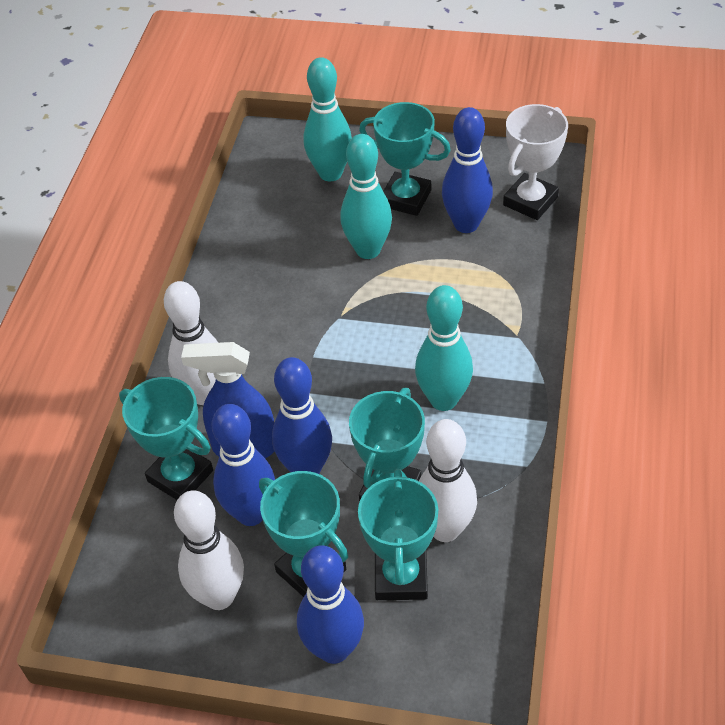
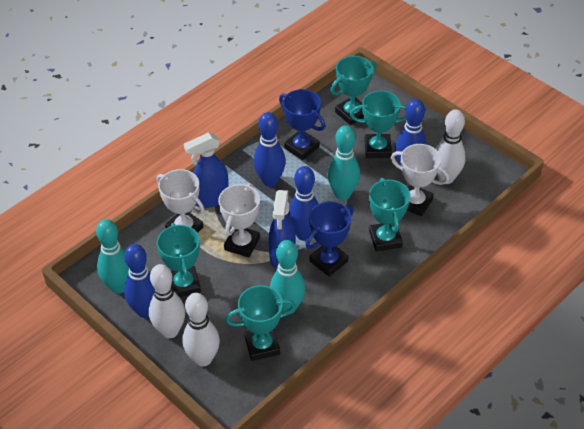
blue spray bottle: 1 -> 2
blue trophy: 0 -> 2
white trophy: 1 -> 3

